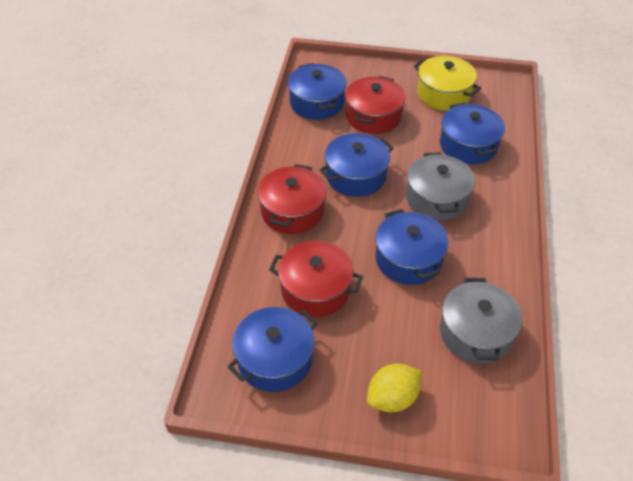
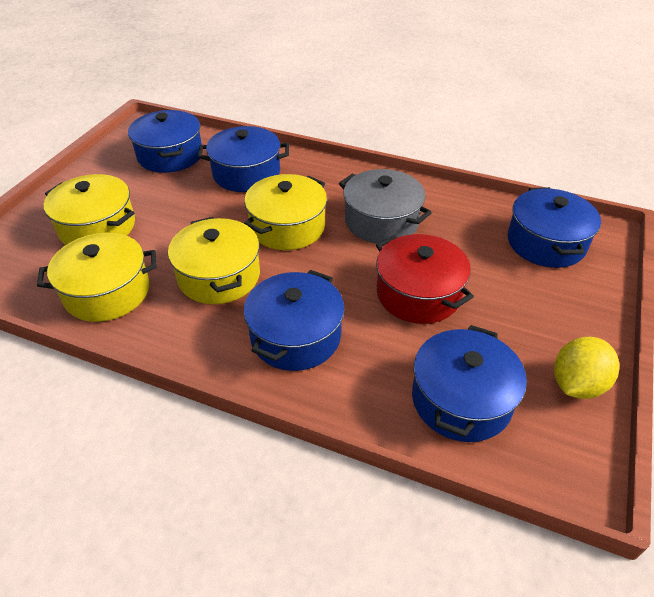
grey pot: 2 -> 1
red pot: 3 -> 1
yellow pot: 1 -> 4

